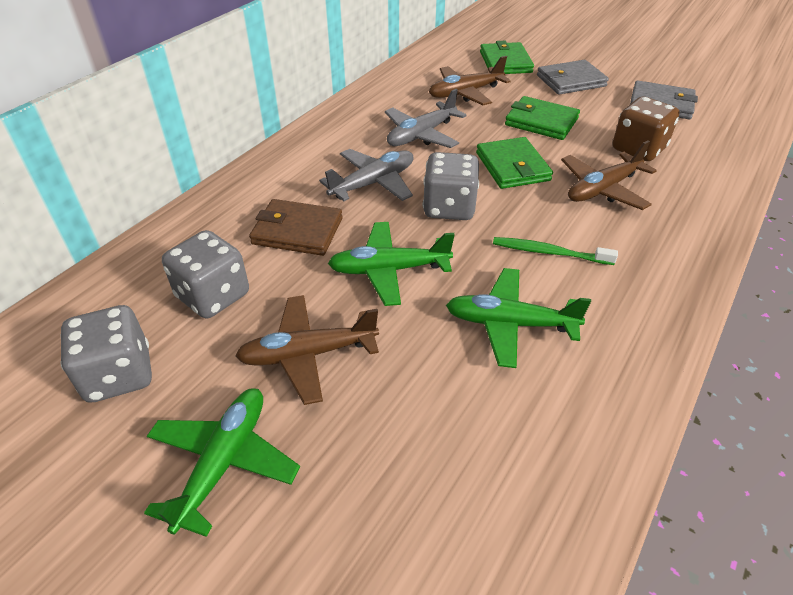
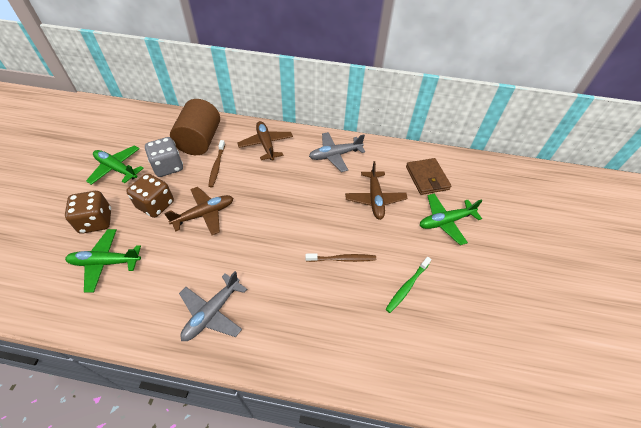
brown cylinder: 0 -> 1
brown dice: 1 -> 2
brown toothbrush: 0 -> 2
green wallet: 3 -> 0
grey dice: 3 -> 1
grey wallet: 2 -> 0

